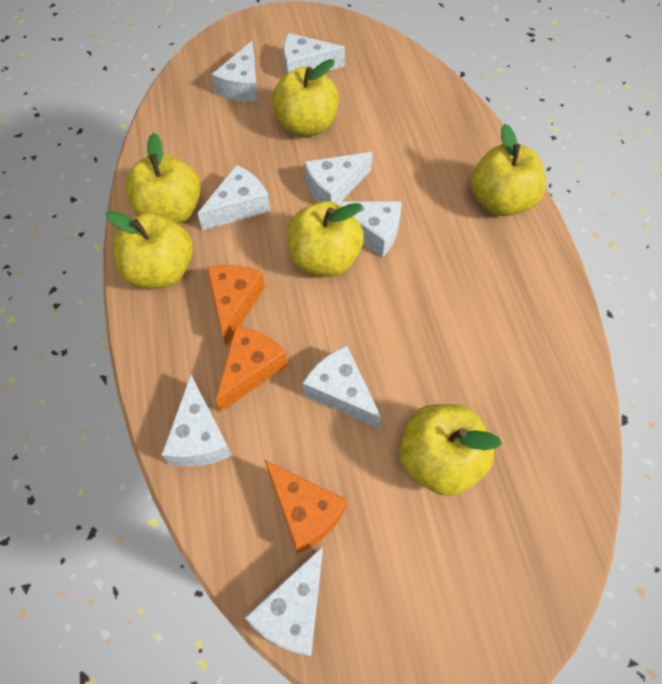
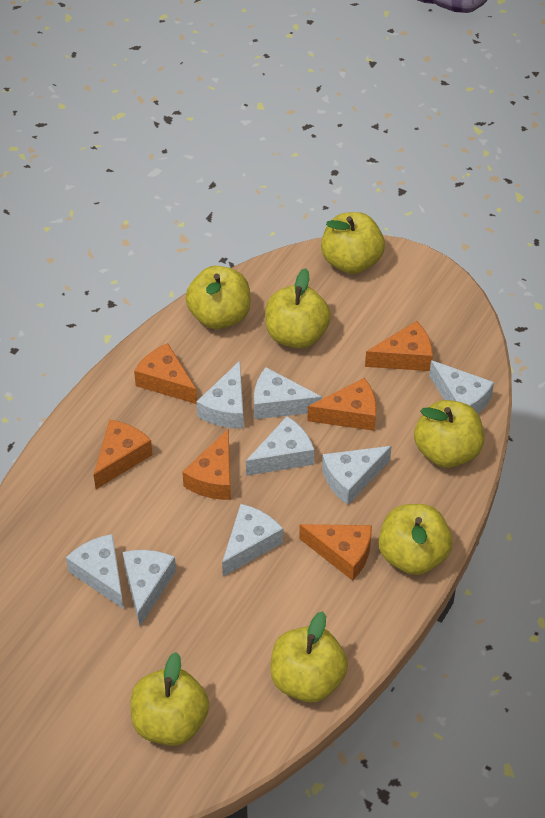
orange cheese: 3 -> 6
yellow apple: 6 -> 7

